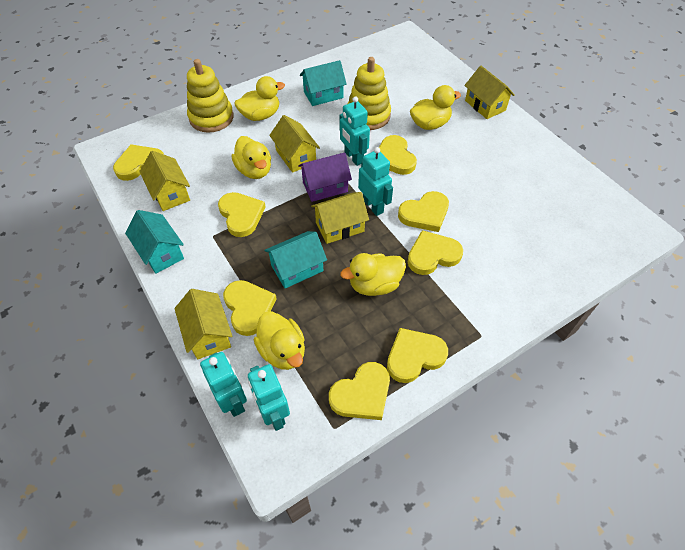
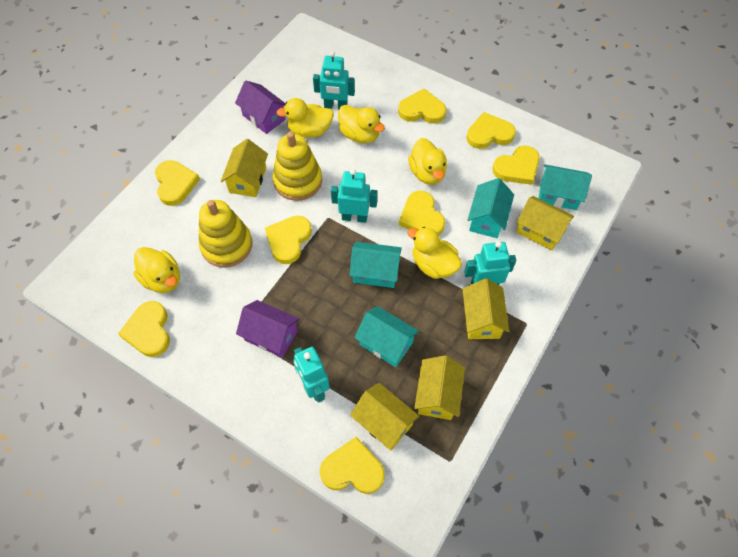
purple house: 1 -> 2
turquoise house: 3 -> 4

